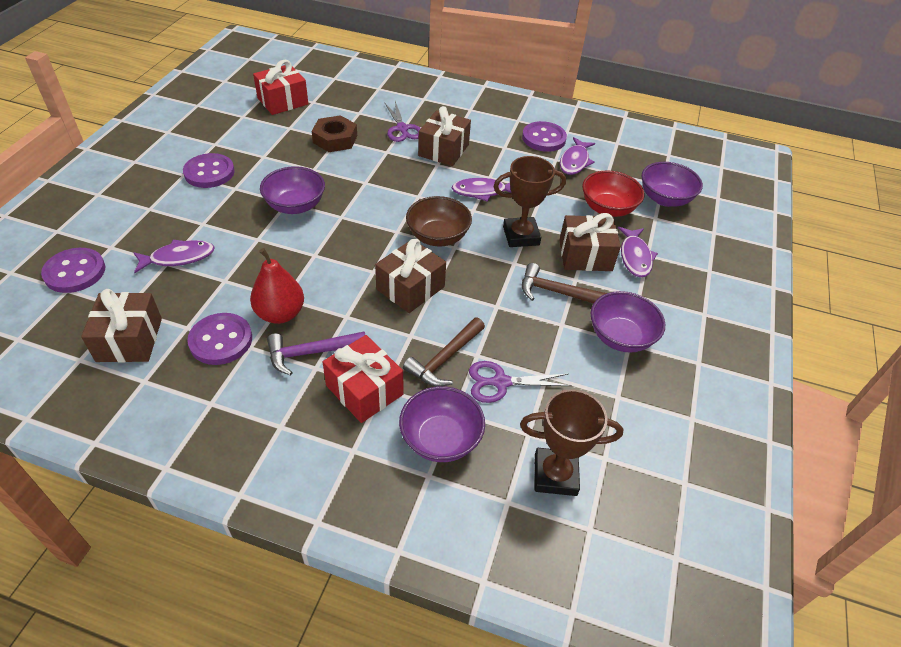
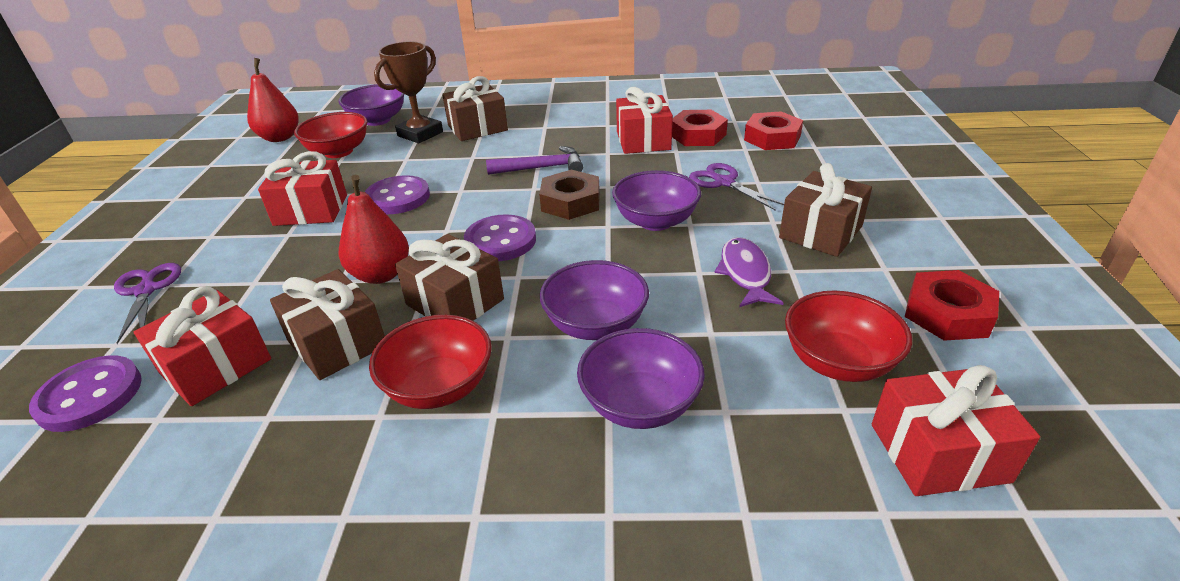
brown bowl: 1 -> 0
brown hammer: 2 -> 0
brown trophy: 2 -> 1
purple button: 4 -> 3
purple fish: 4 -> 1
red bowl: 1 -> 3
red gift: 2 -> 4
red nut: 0 -> 3
red pear: 1 -> 2

